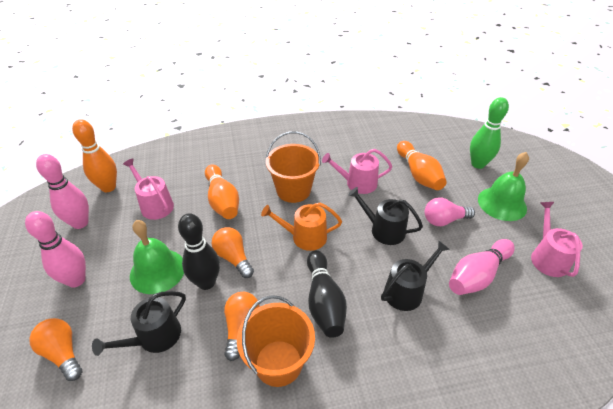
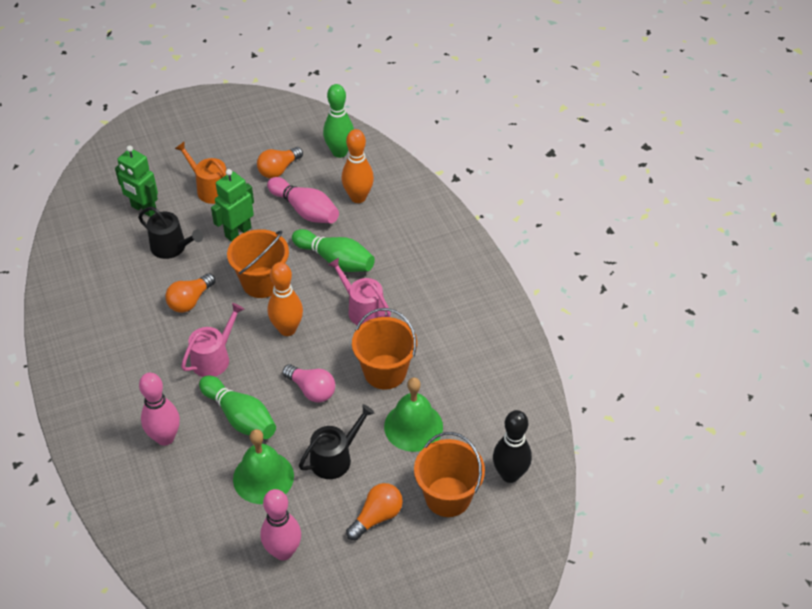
black bowling pin: 2 -> 1
black watering can: 3 -> 2
green bowling pin: 1 -> 3
green robot: 0 -> 2
orange bowling pin: 3 -> 2
orange bucket: 2 -> 3
pink watering can: 3 -> 2

